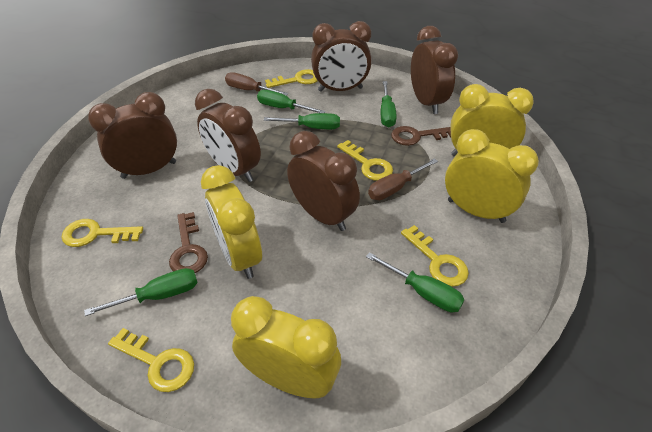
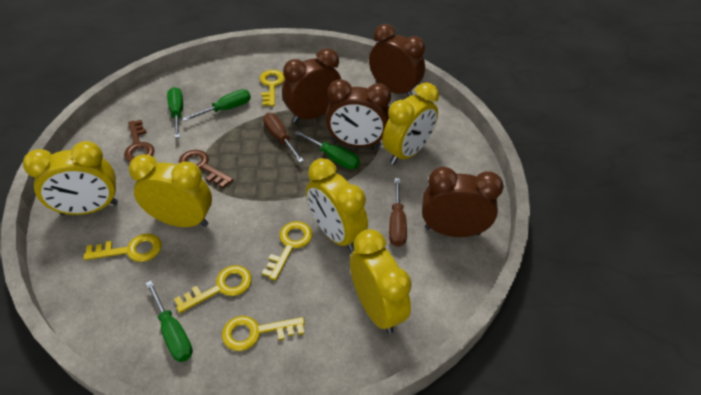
brown clock: 5 -> 4
green screwdriver: 5 -> 4
yellow clock: 4 -> 5

